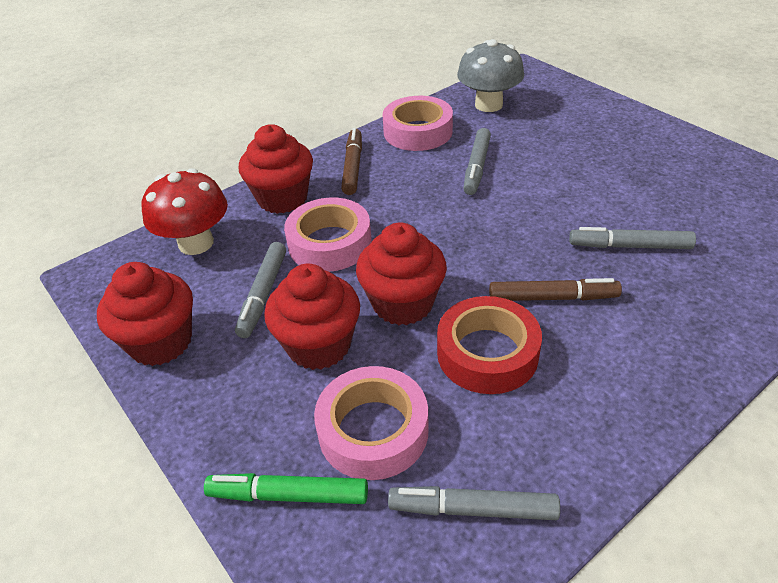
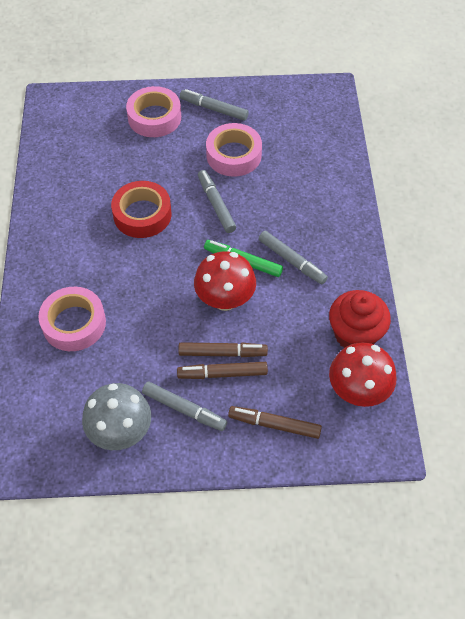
brown marker: 2 -> 3
red cupcake: 4 -> 1
red mushroom: 1 -> 2

